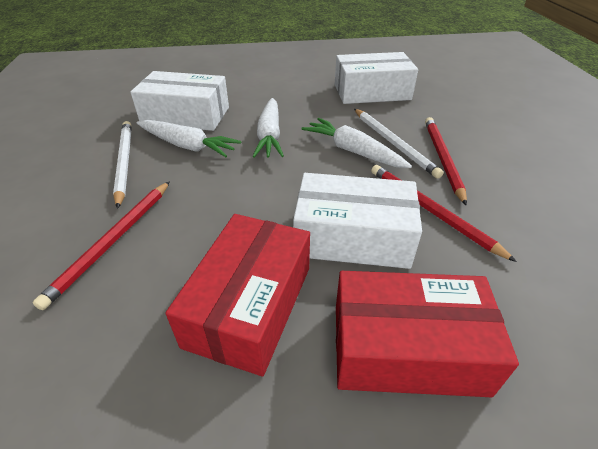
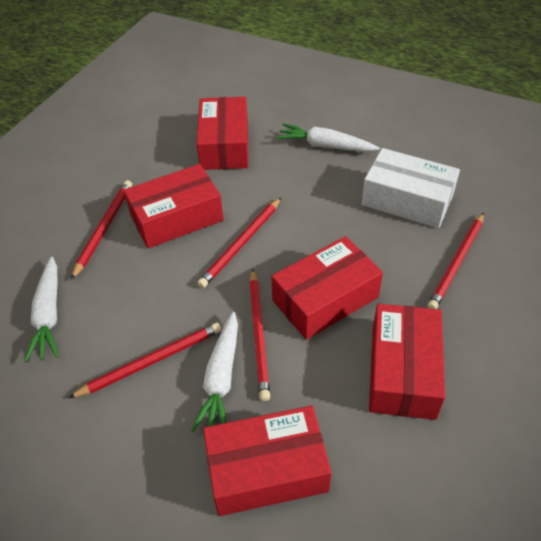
red box: 2 -> 5
red pencil: 3 -> 5
white box: 3 -> 1
white pencil: 2 -> 0

